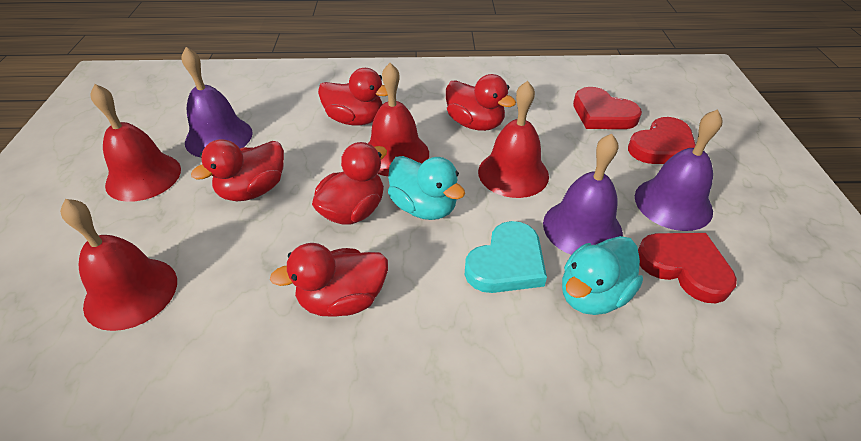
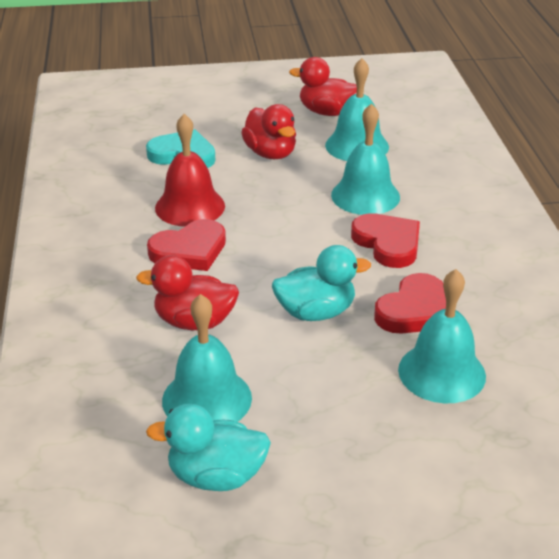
purple bell: 3 -> 0
red bell: 4 -> 1
red duck: 5 -> 3
turquoise bell: 0 -> 4

